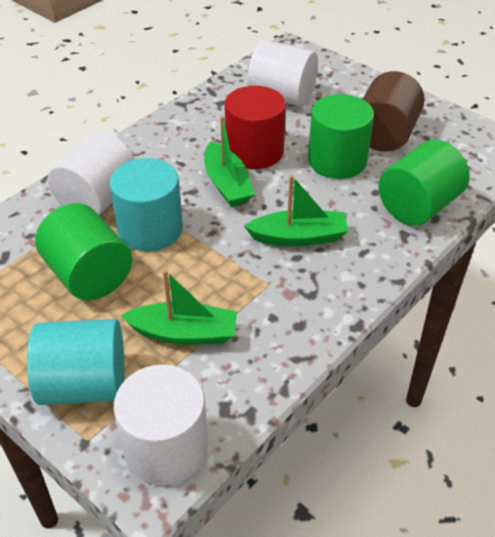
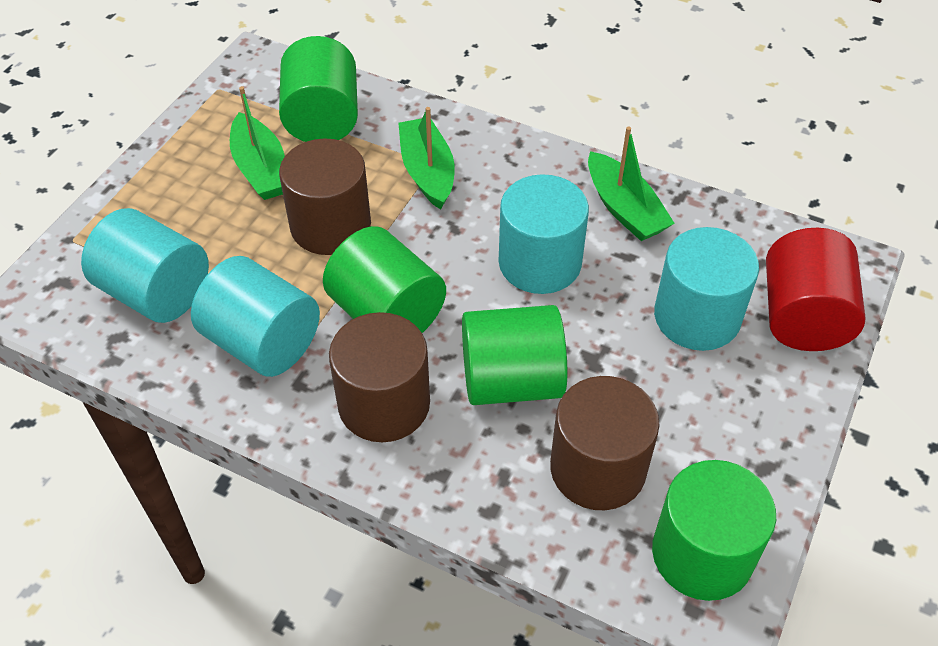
brown cylinder: 1 -> 3
green cylinder: 3 -> 4
turquoise cylinder: 2 -> 4
white cylinder: 3 -> 0

